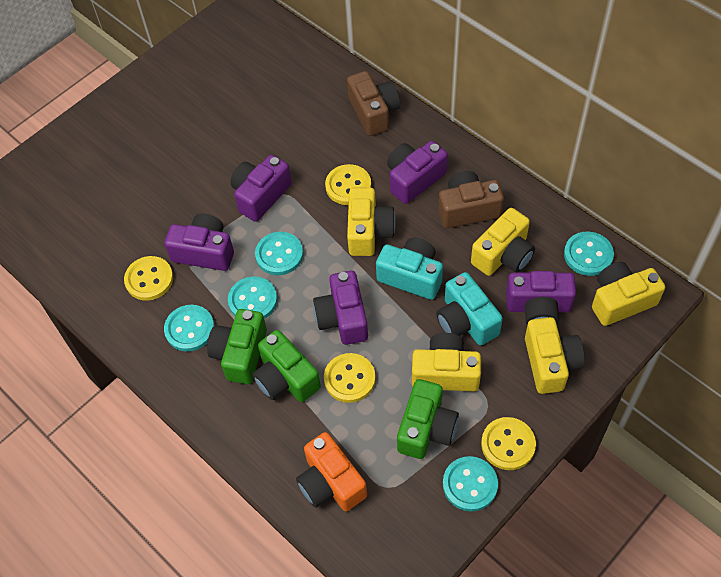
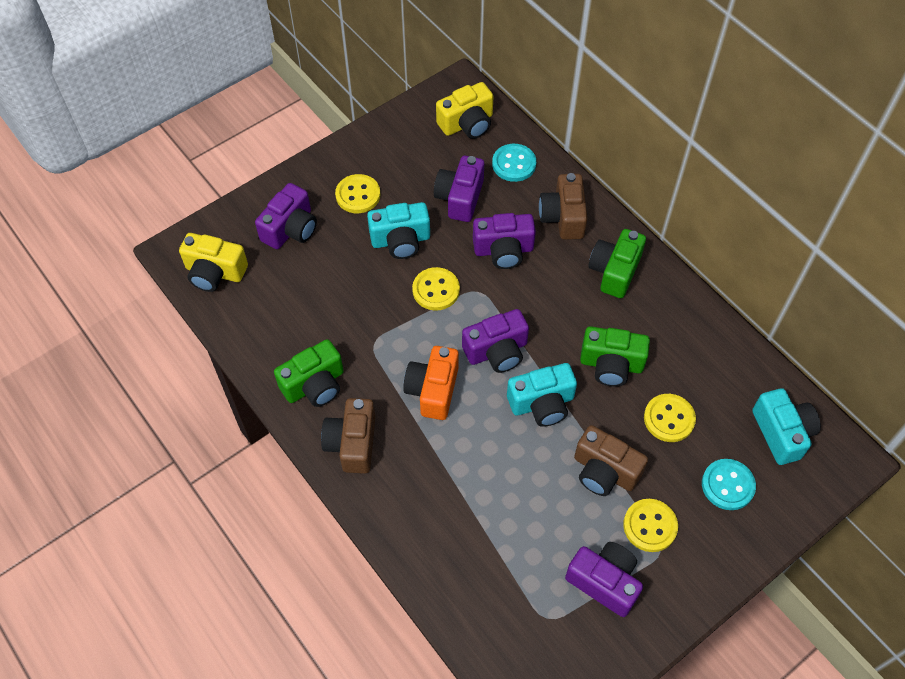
brown camera: 2 -> 3
turquoise button: 5 -> 2
turquoise camera: 2 -> 3
yellow camera: 5 -> 2

